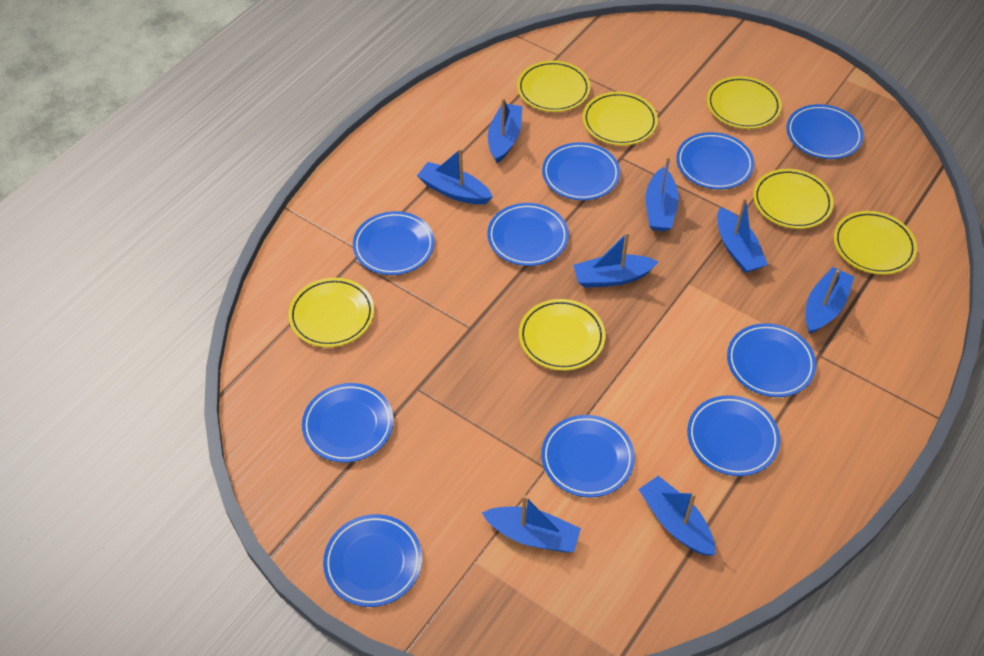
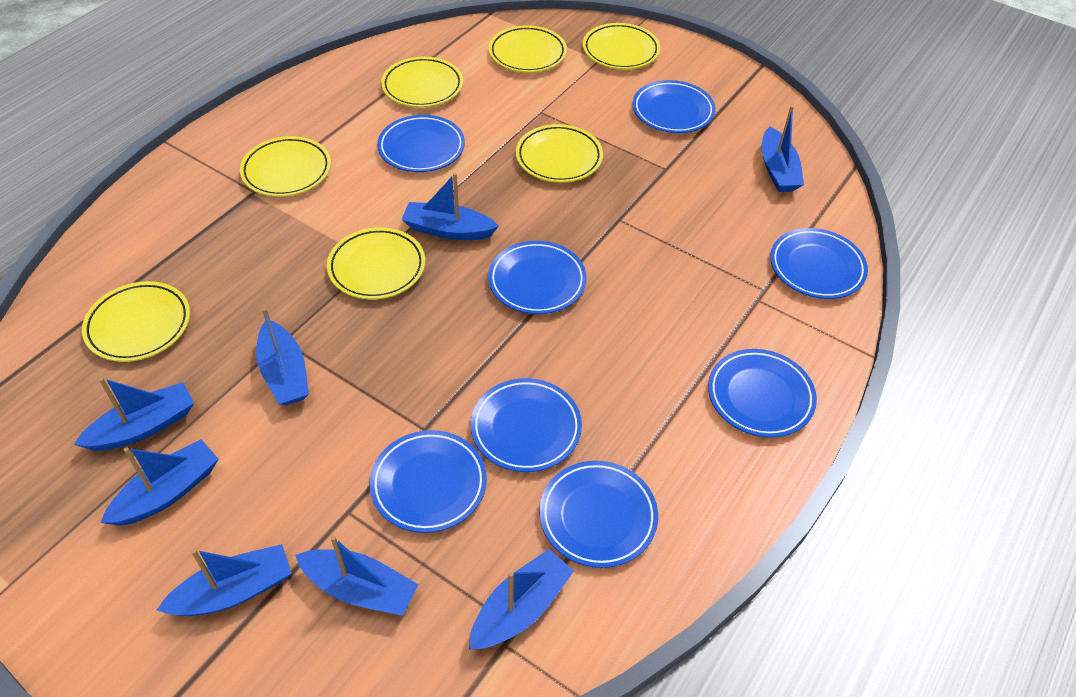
blue plate: 10 -> 8

